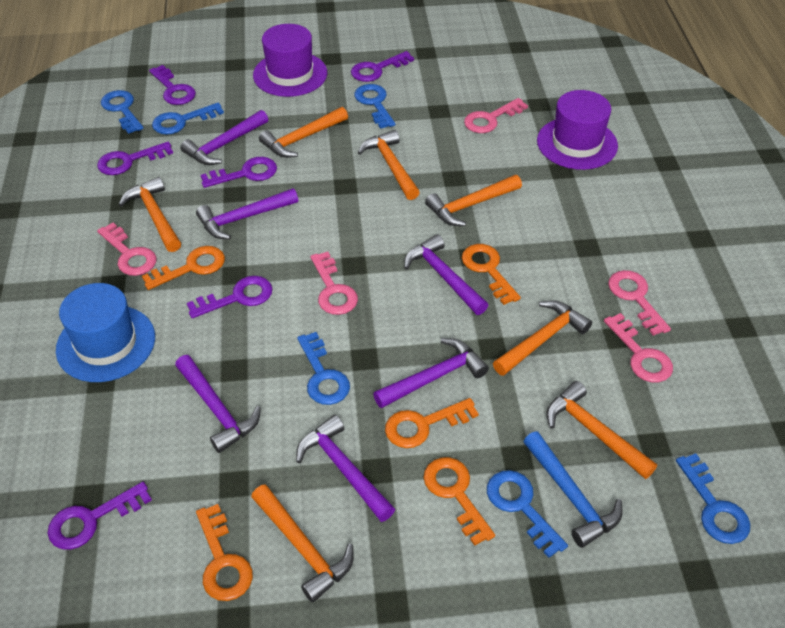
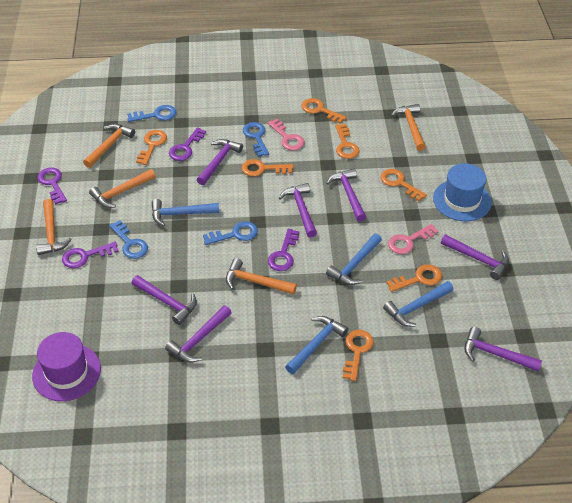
blue hammer: 1 -> 4
blue key: 6 -> 4
orange hammer: 7 -> 5
orange key: 5 -> 7
pink key: 5 -> 2
purple hammer: 6 -> 7
purple hat: 2 -> 1
purple key: 6 -> 4

